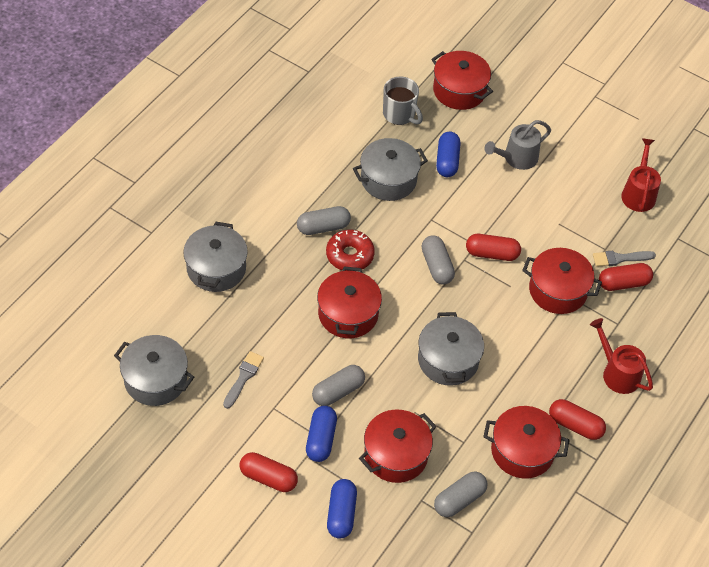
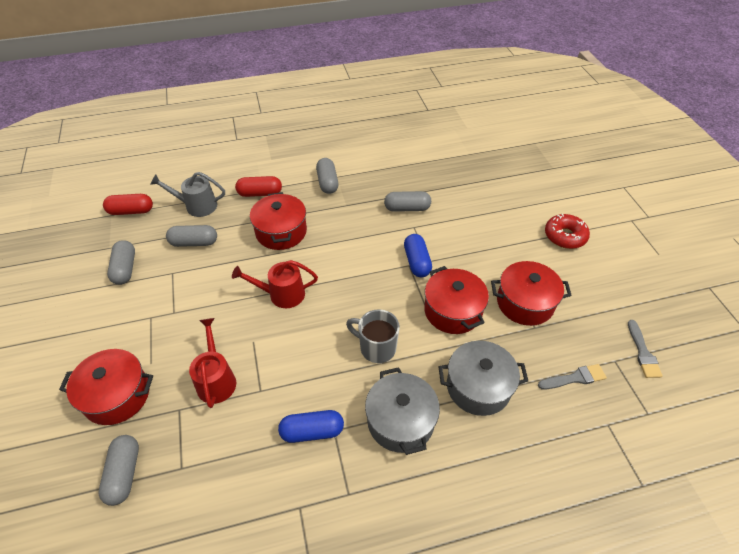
blue capsule: 3 -> 2
grey capsule: 4 -> 5
grey pot: 4 -> 2
red capsule: 4 -> 2
red pot: 5 -> 4

